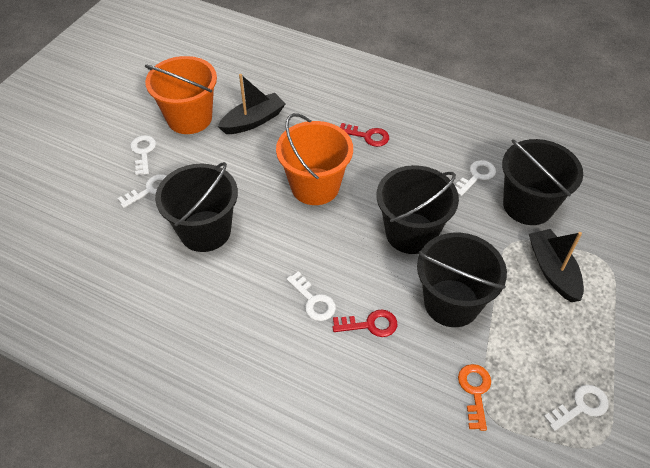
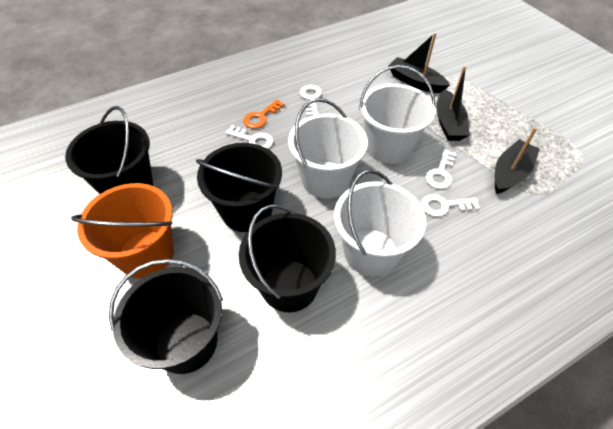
black boat: 2 -> 3
orange bucket: 2 -> 1
red key: 2 -> 0
white bucket: 0 -> 3
white key: 5 -> 4

